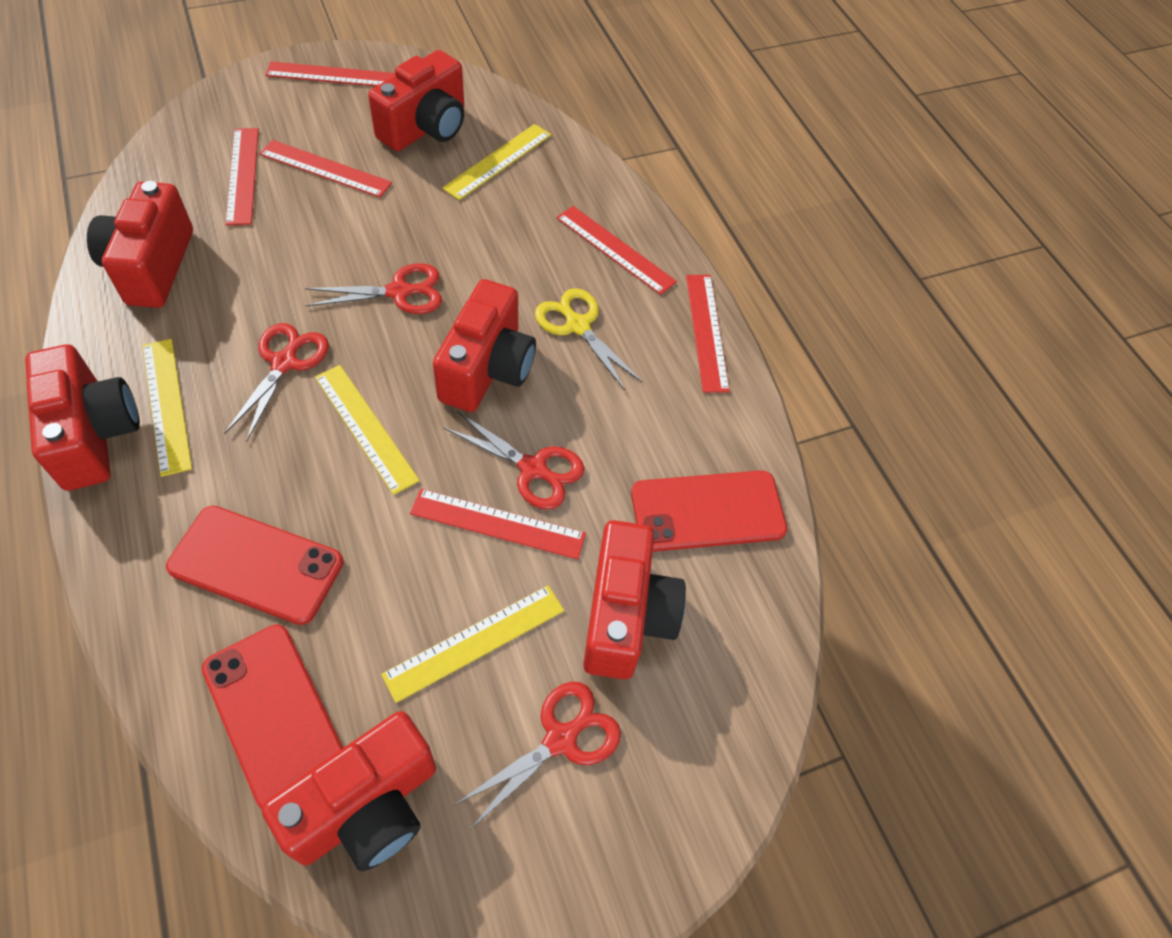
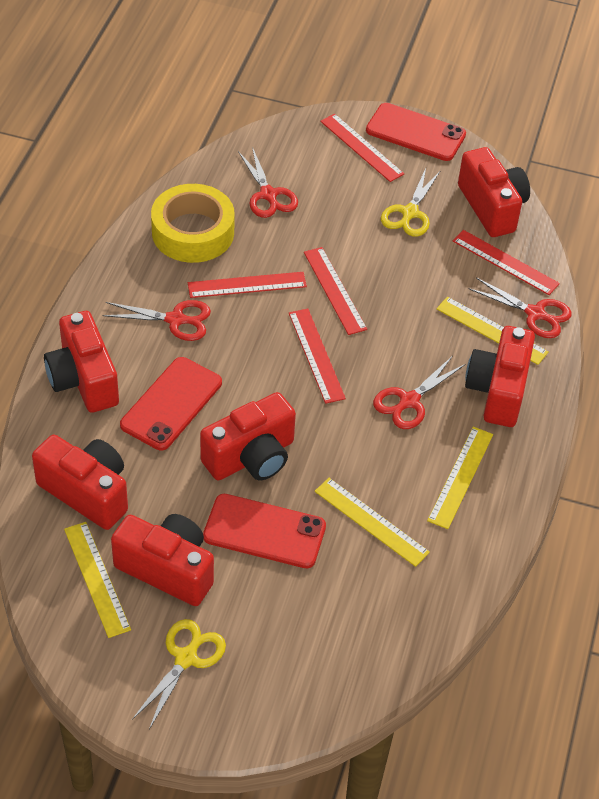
red ruler: 6 -> 5
yellow scissors: 1 -> 2
yellow tape: 0 -> 1

